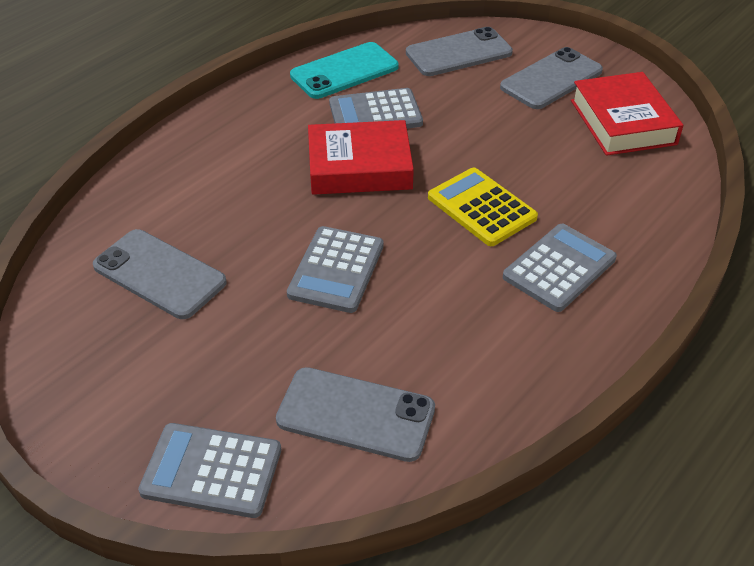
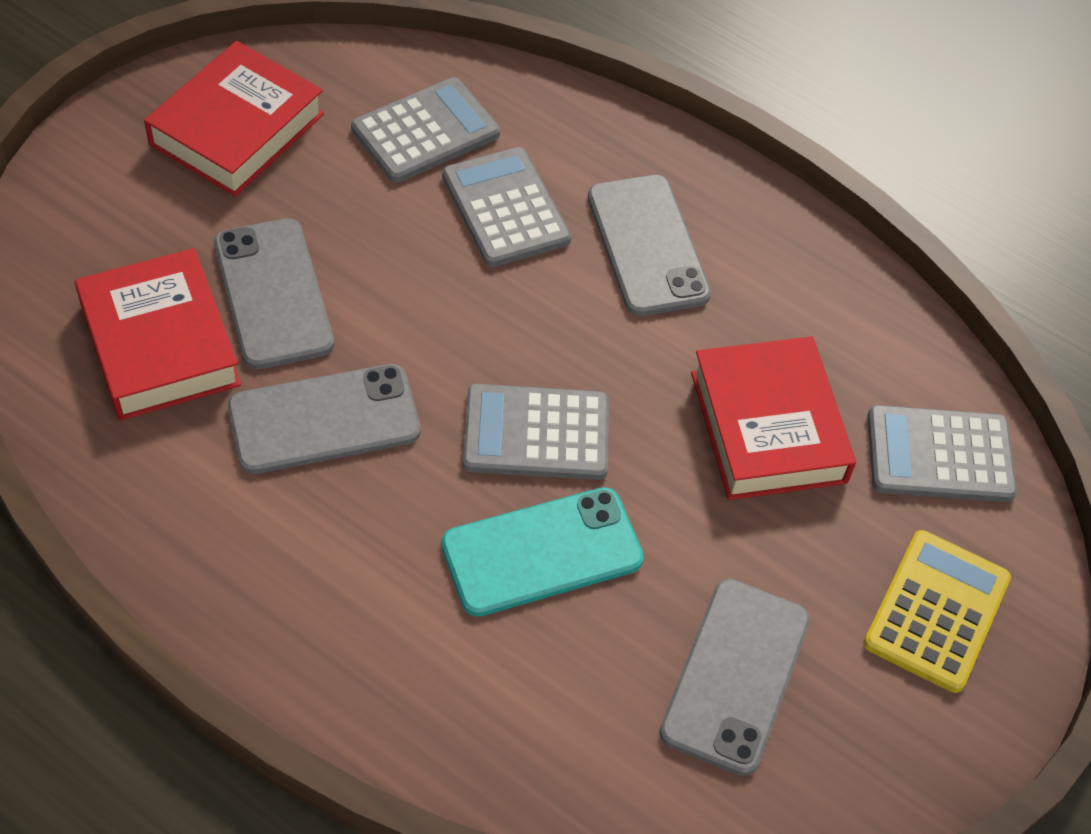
red book: 2 -> 3

